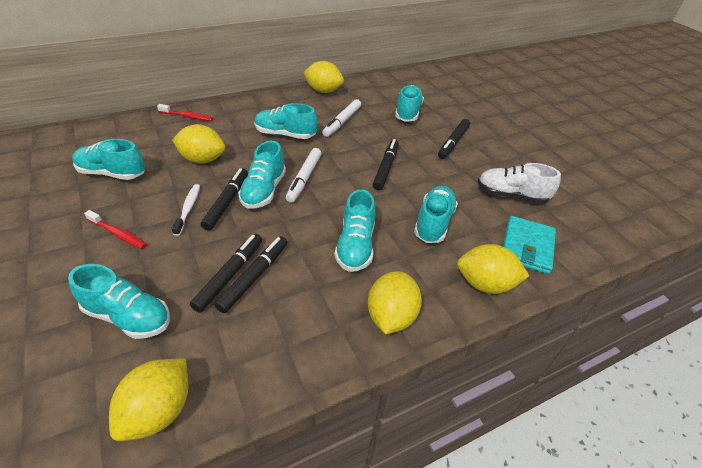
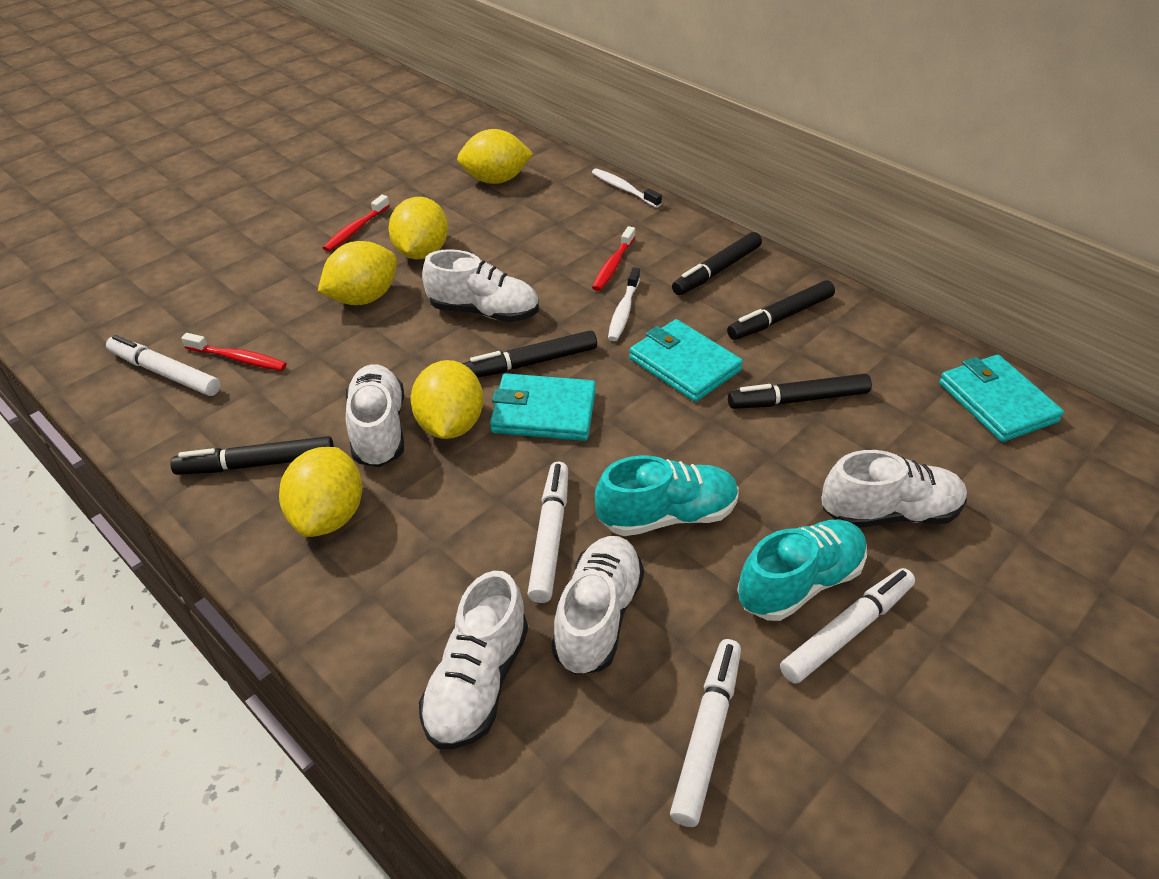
red toothbrush: 2 -> 3
turquoise shoe: 7 -> 2
turquoise wallet: 1 -> 3
white marker: 2 -> 4
white shoe: 1 -> 5
white toothbrush: 1 -> 2

